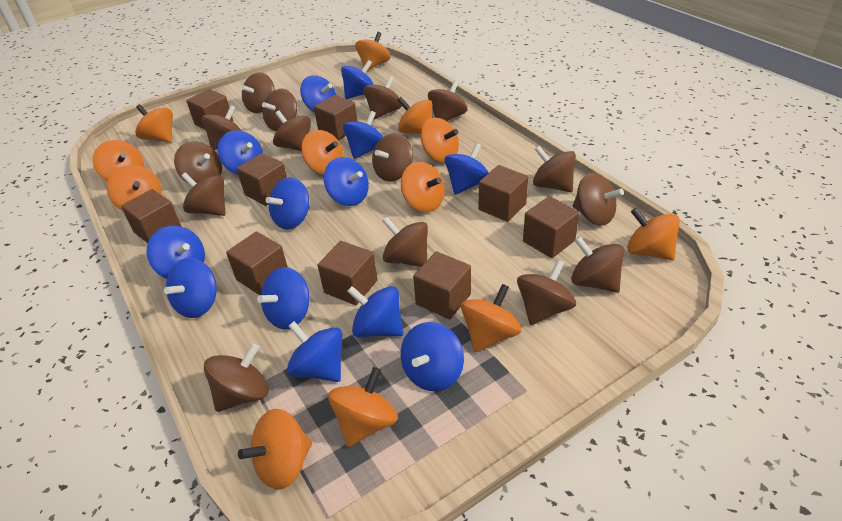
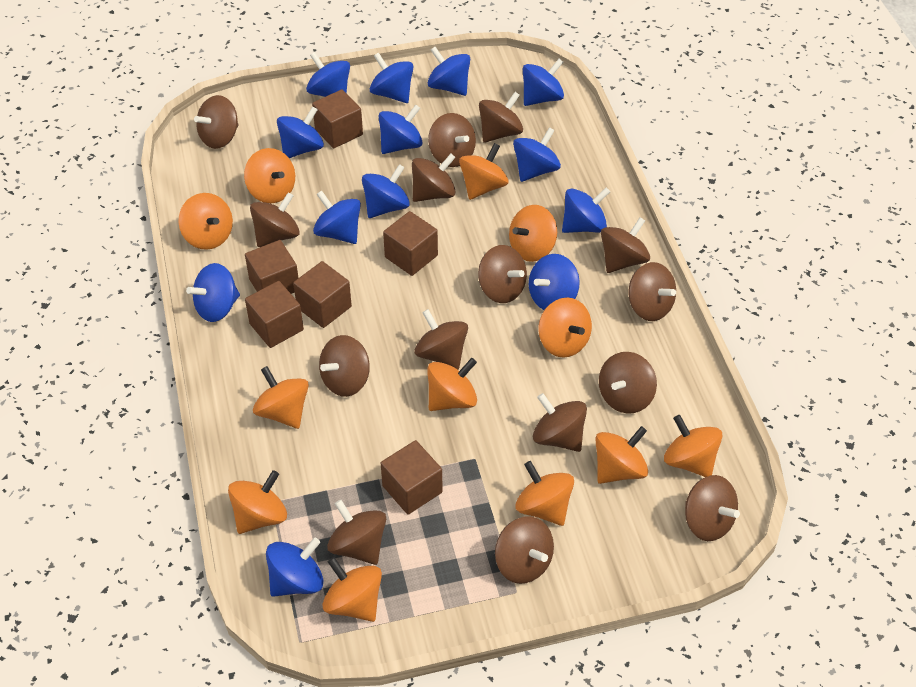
brown cube: 9 -> 6

